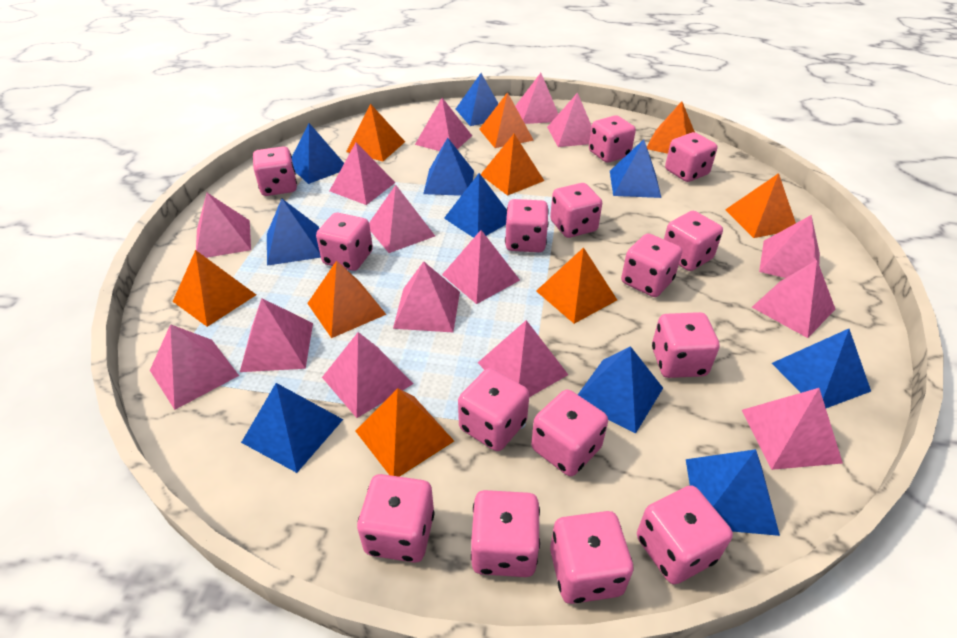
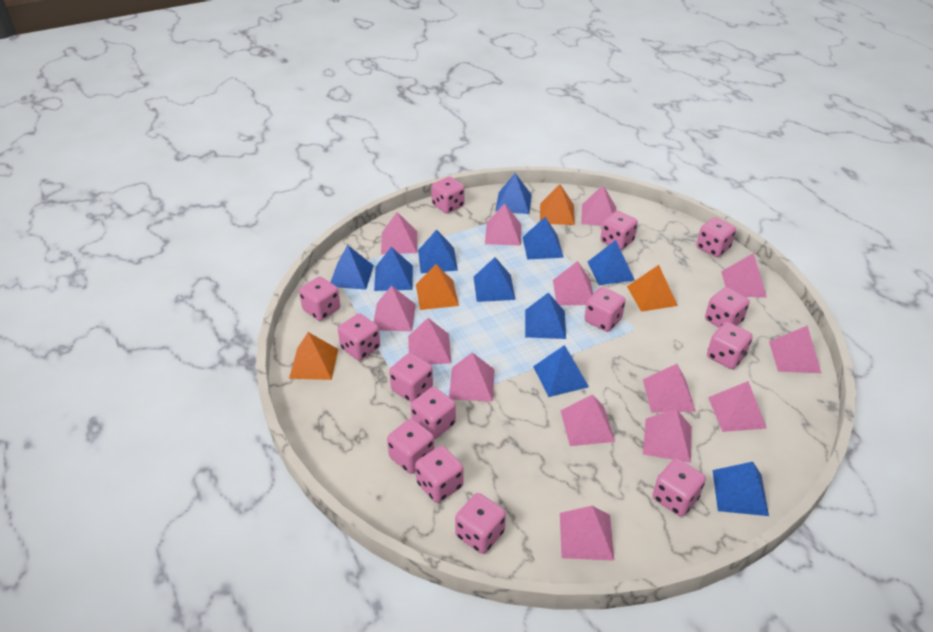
orange pyramid: 9 -> 4
pink dice: 15 -> 14
pink pyramid: 15 -> 14

